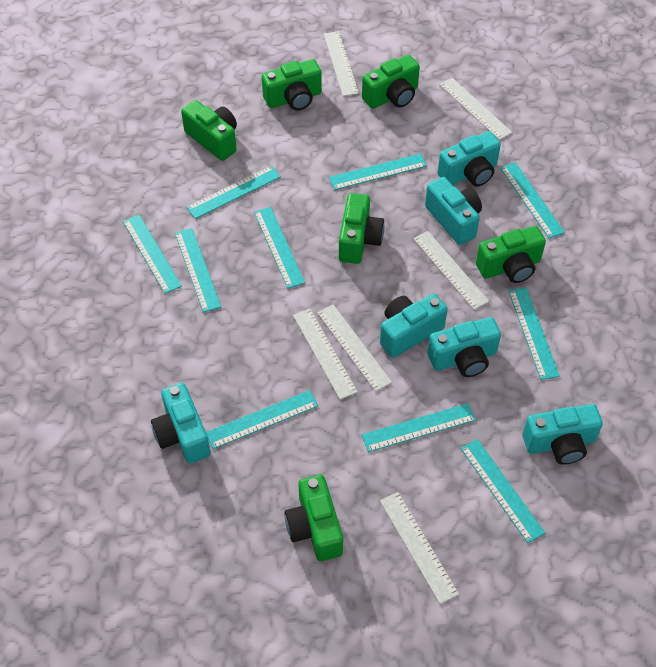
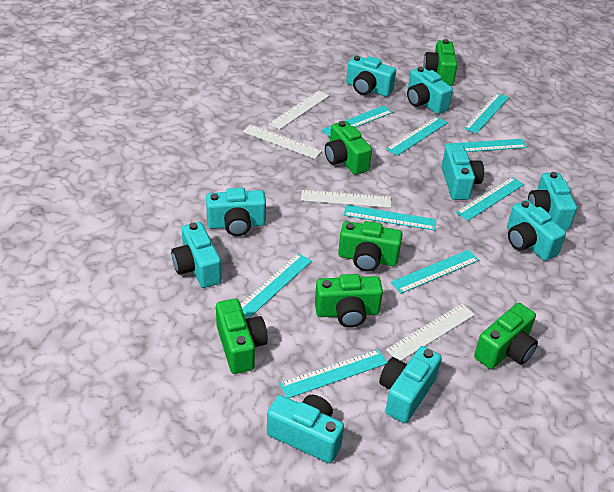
turquoise camera: 6 -> 9
turquoise ruler: 10 -> 9
white ruler: 6 -> 4

